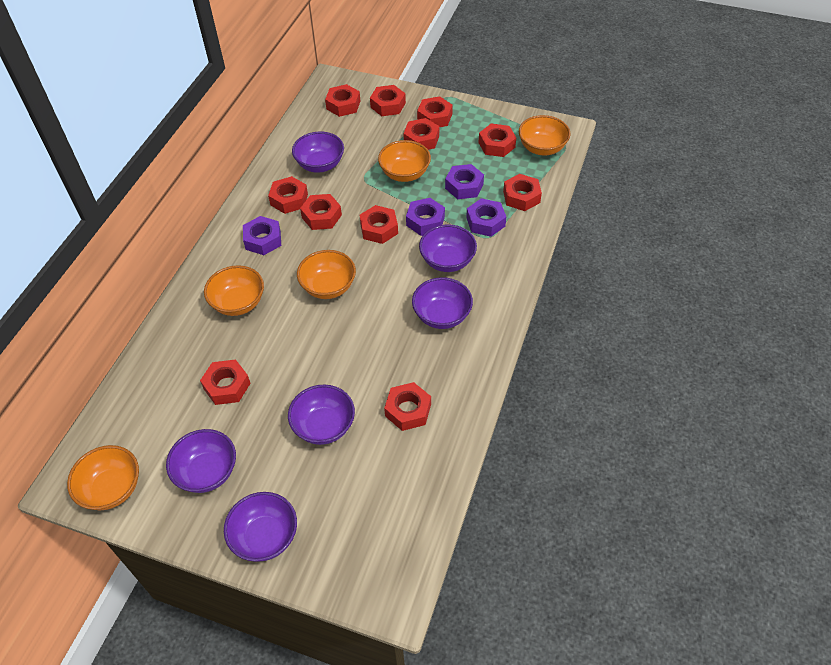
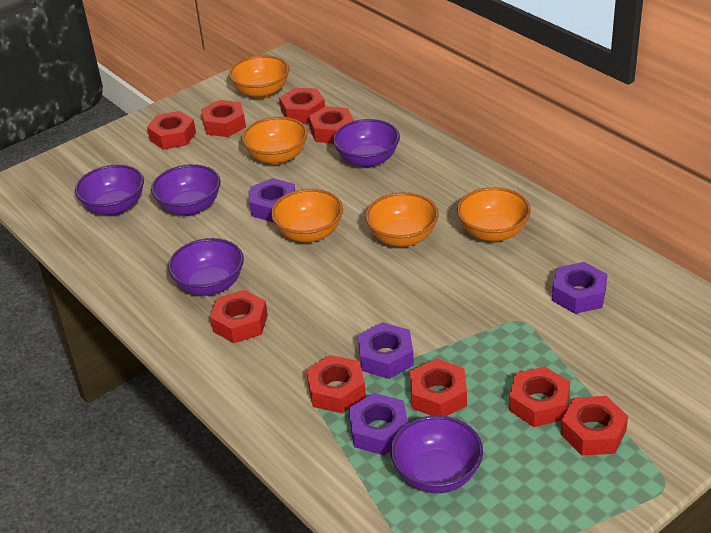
purple bowl: 6 -> 5
red nut: 11 -> 9

